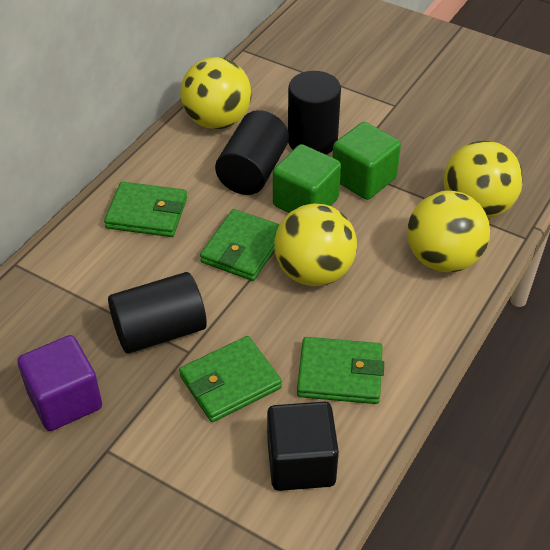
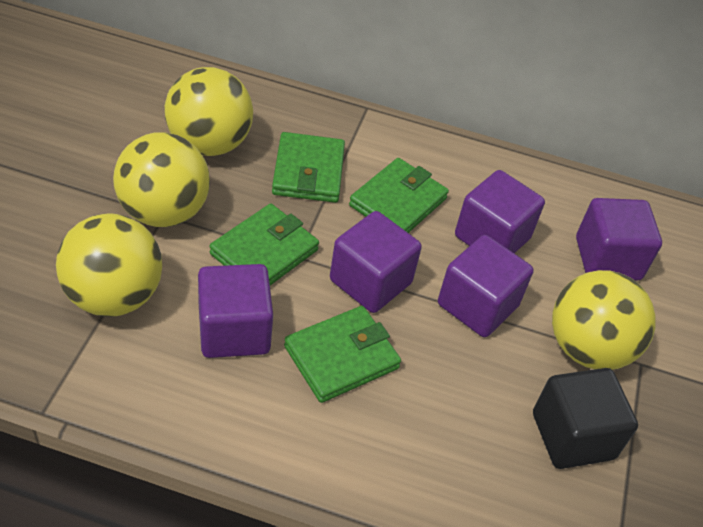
black cylinder: 3 -> 0
green cube: 2 -> 0
purple cube: 1 -> 5

